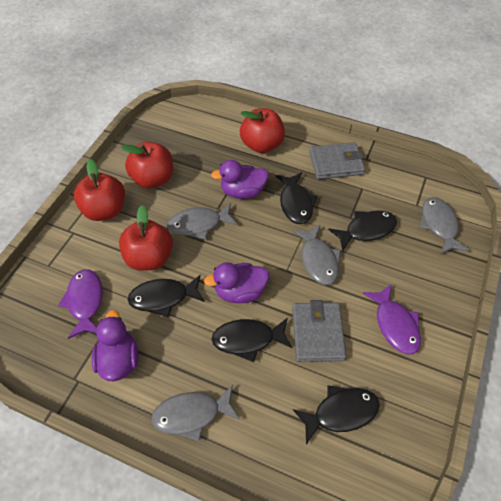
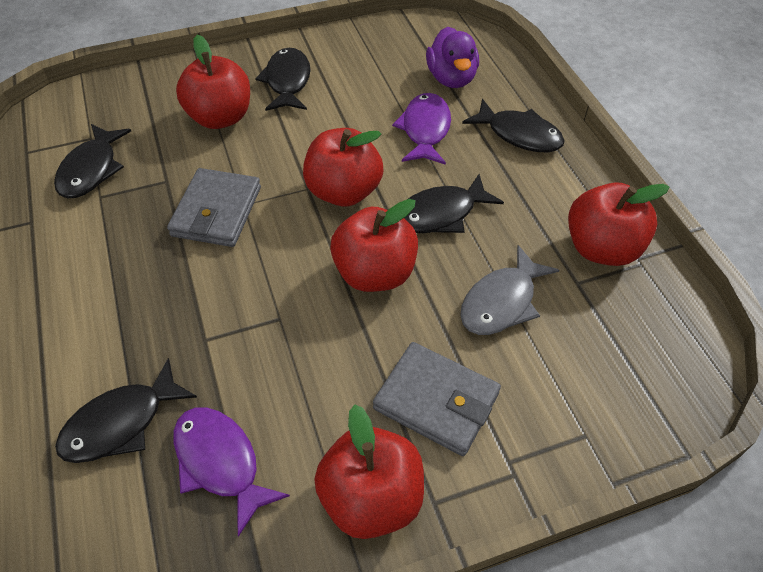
grey fish: 4 -> 1
purple duck: 3 -> 1
red apple: 4 -> 5

